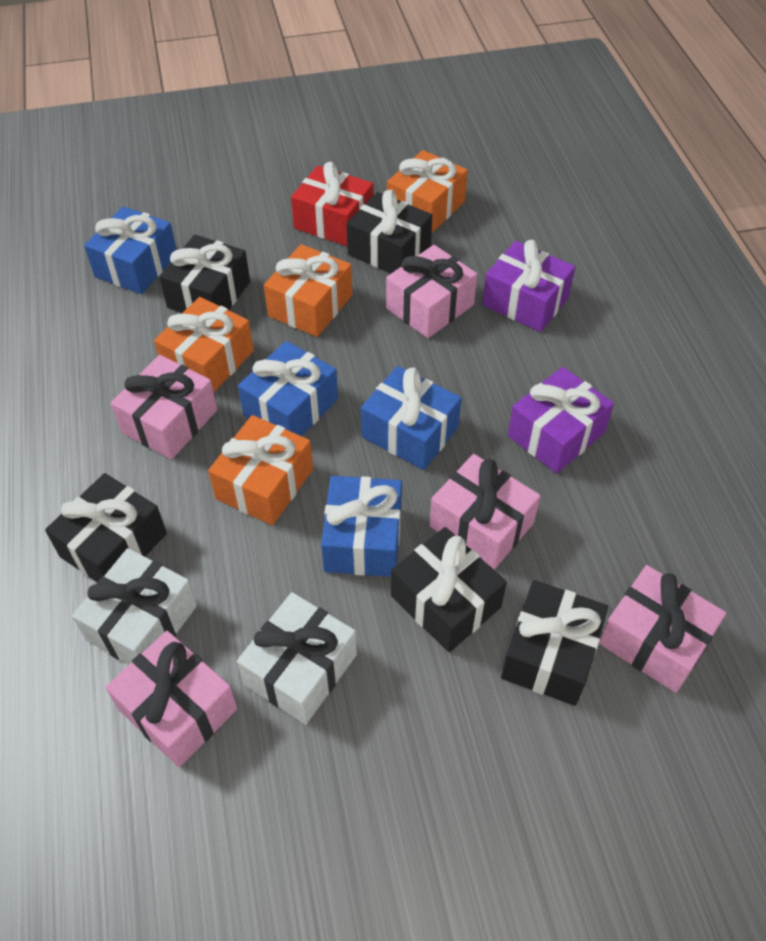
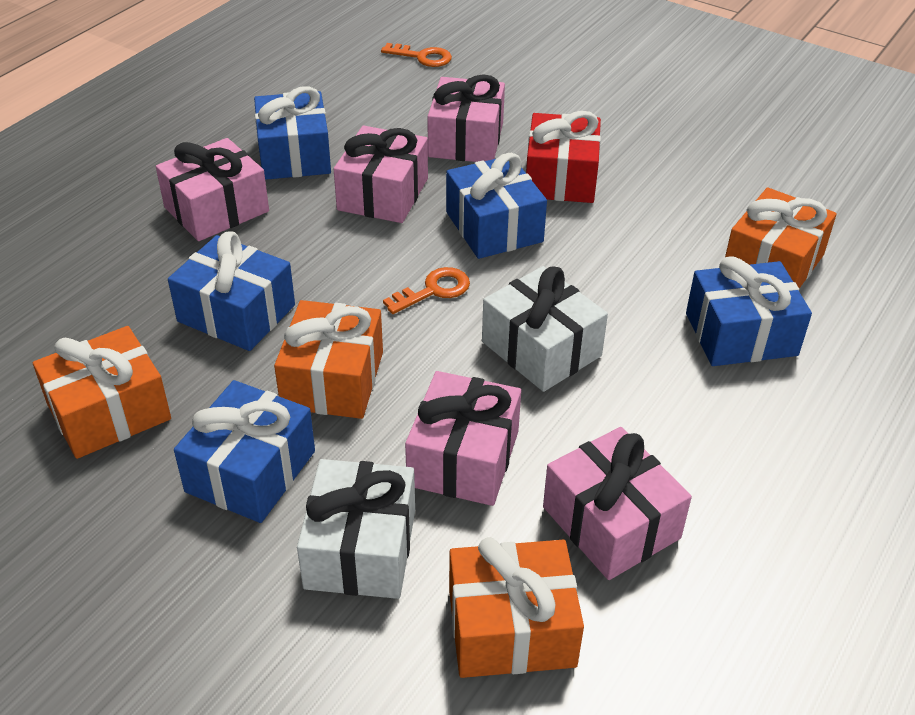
black gift: 5 -> 0
blue gift: 4 -> 5
orange key: 0 -> 2
purple gift: 2 -> 0

